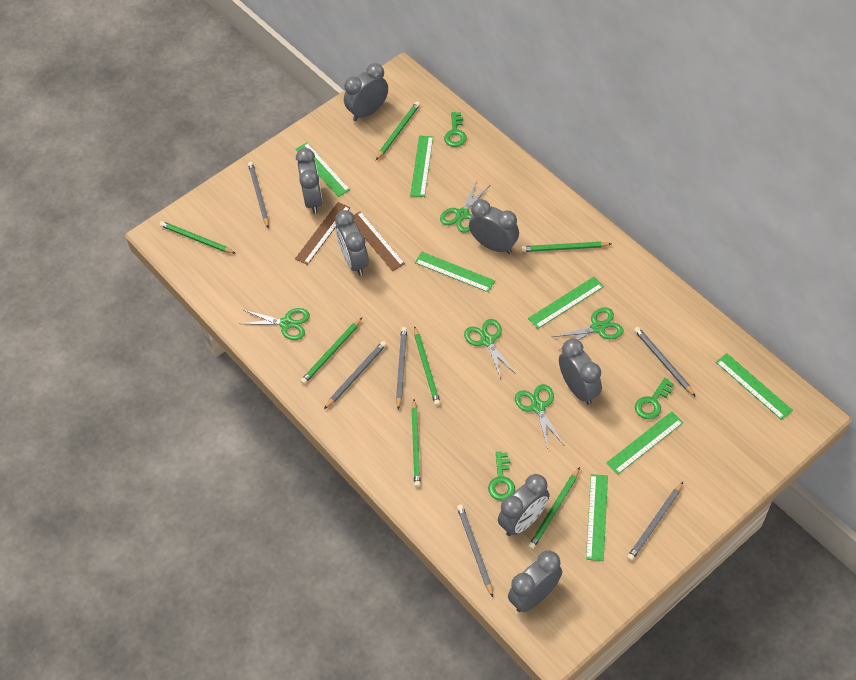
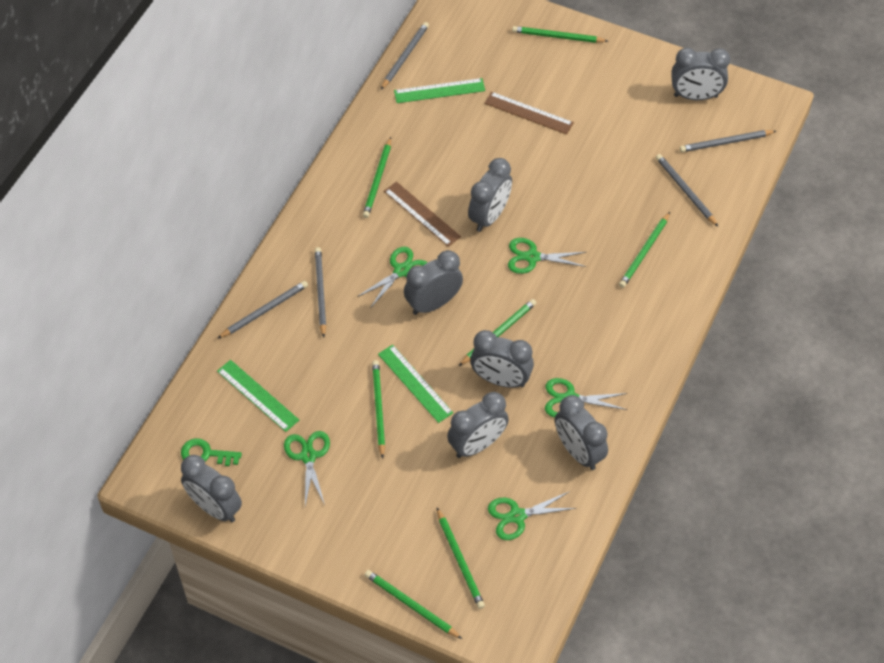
green key: 3 -> 1
green ruler: 7 -> 3
grey pencil: 6 -> 5

